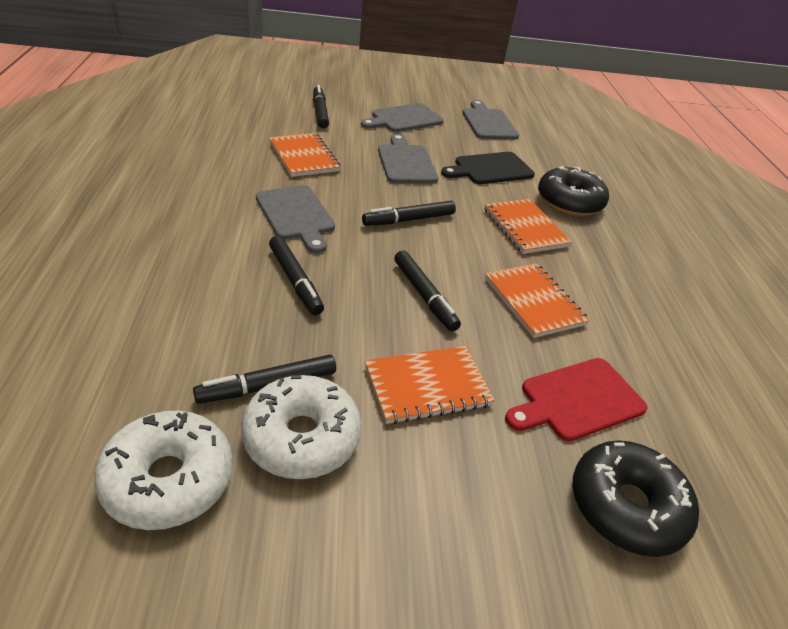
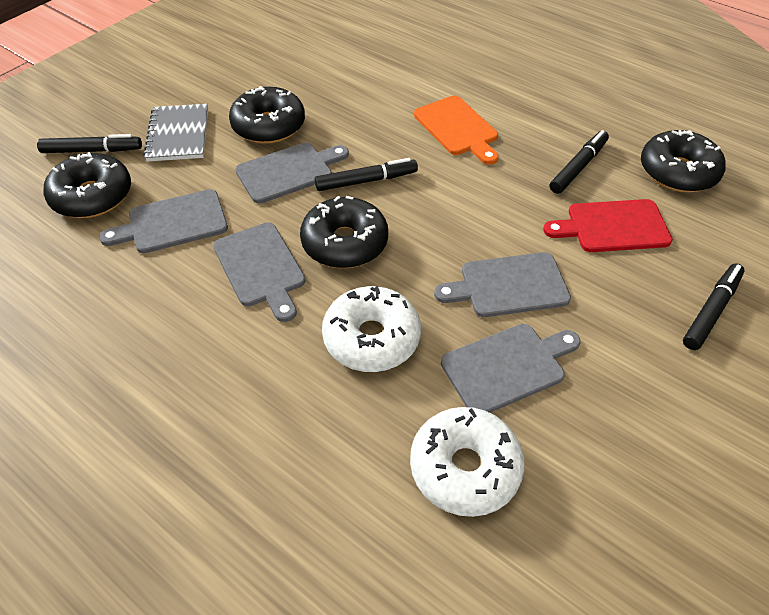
black cutting board: 1 -> 0
black donut: 2 -> 4
black marker: 5 -> 4
grey cutting board: 4 -> 5
grey notebook: 0 -> 1
orange cutting board: 0 -> 1
orange notebook: 4 -> 0

